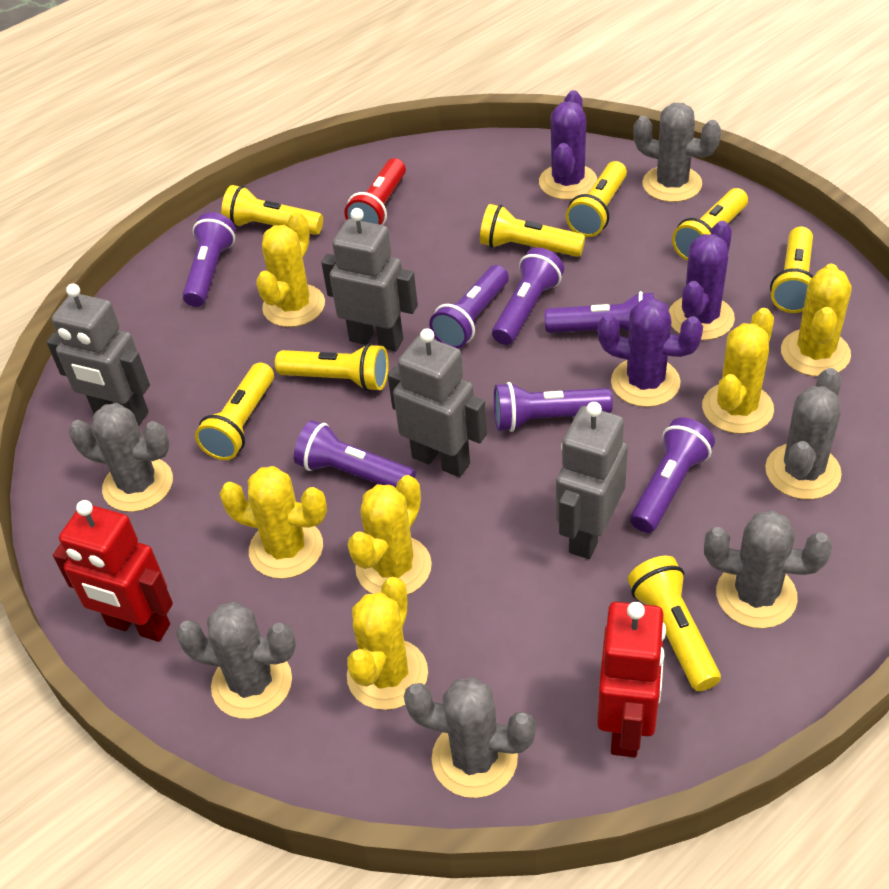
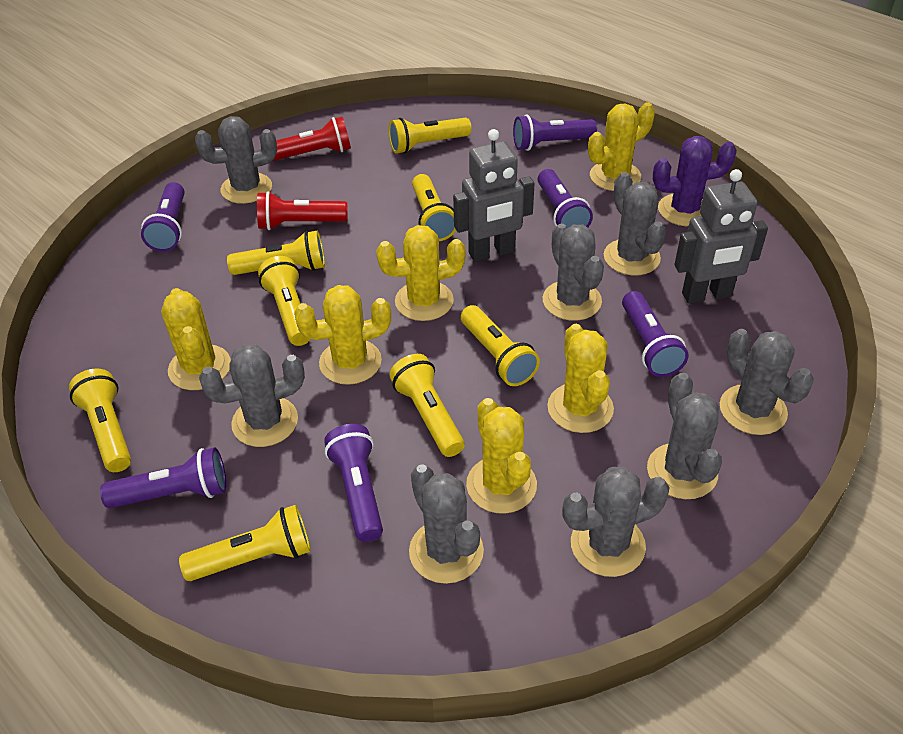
grey cactus: 6 -> 8
grey robot: 4 -> 2
purple cactus: 3 -> 1
purple flashlight: 7 -> 6
red flashlight: 1 -> 2
red robot: 2 -> 0

